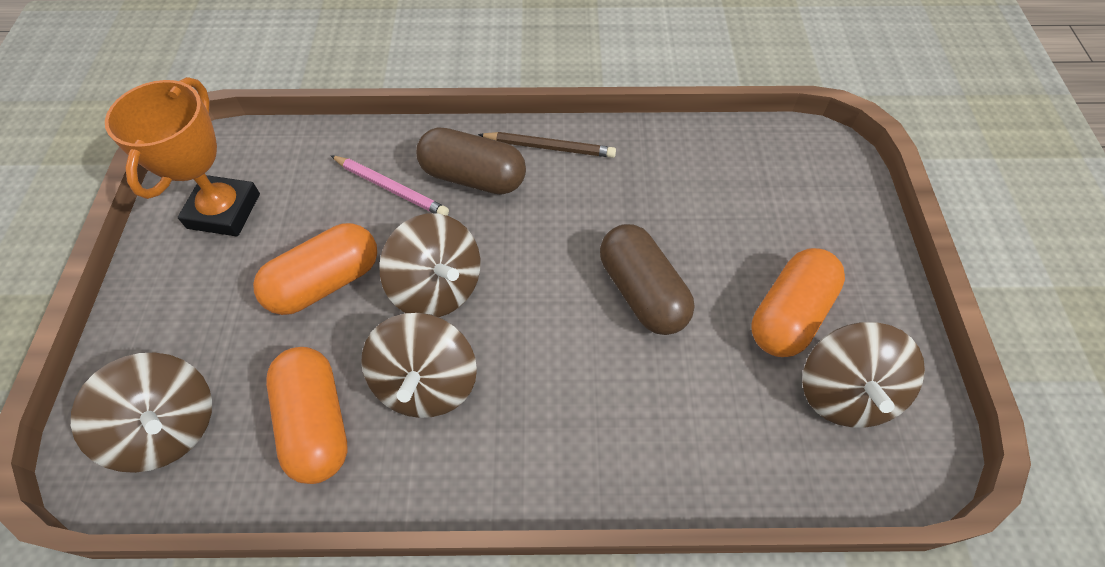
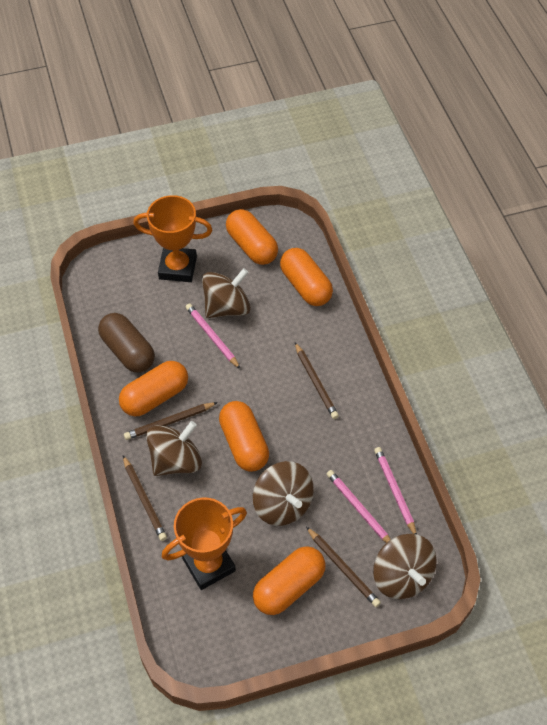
brown capsule: 2 -> 1
brown pencil: 1 -> 4
orange capsule: 3 -> 5
orange trophy: 1 -> 2
pink pencil: 1 -> 3

